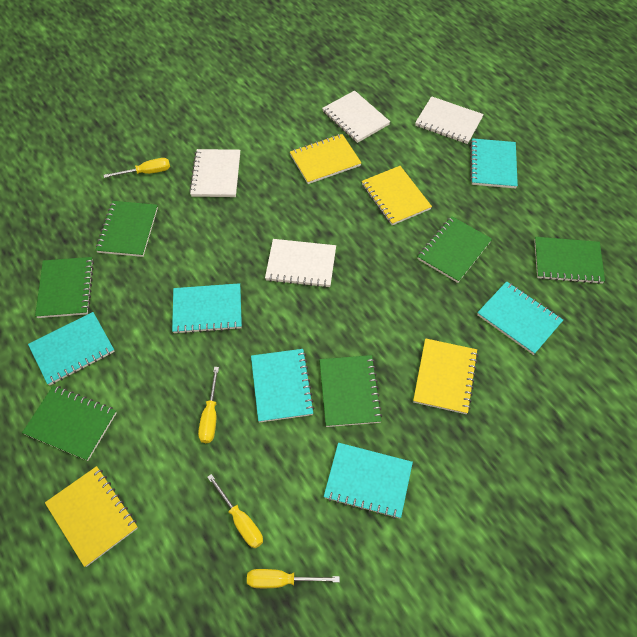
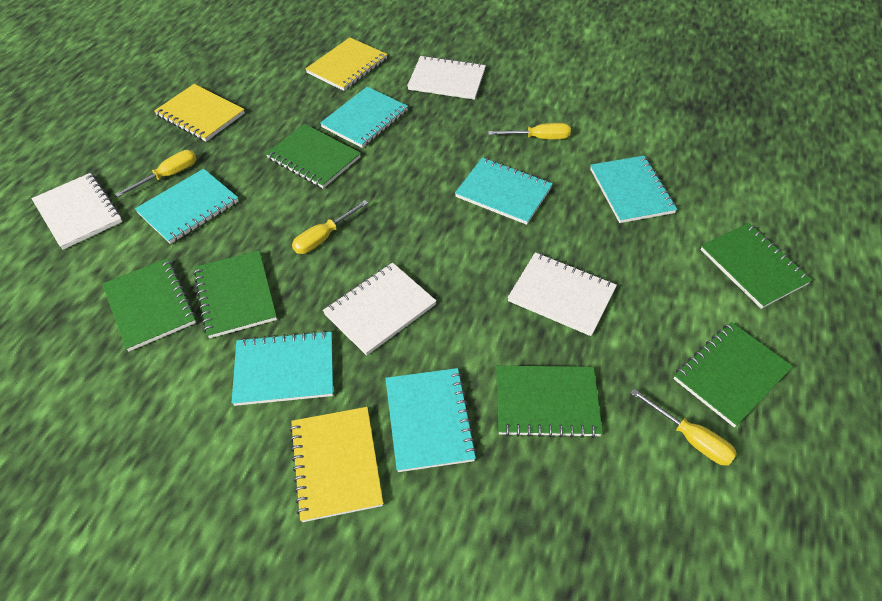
yellow notebook: 4 -> 3

